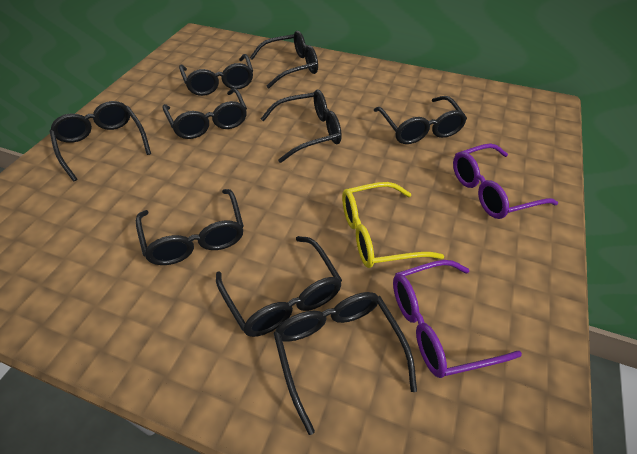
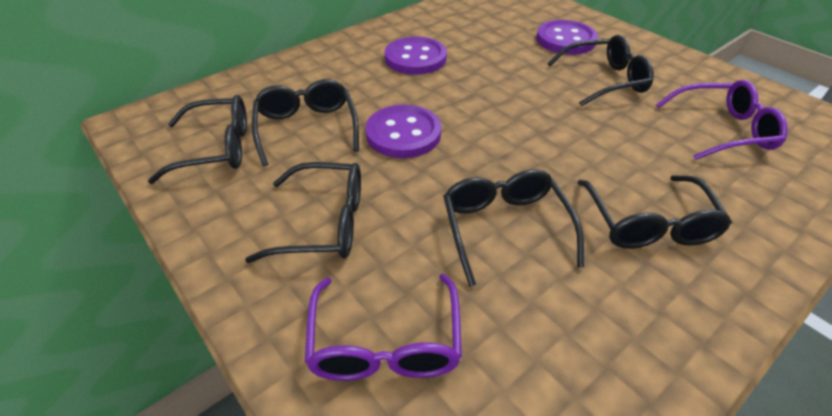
black glasses: 9 -> 6
purple button: 0 -> 3
yellow glasses: 1 -> 0

